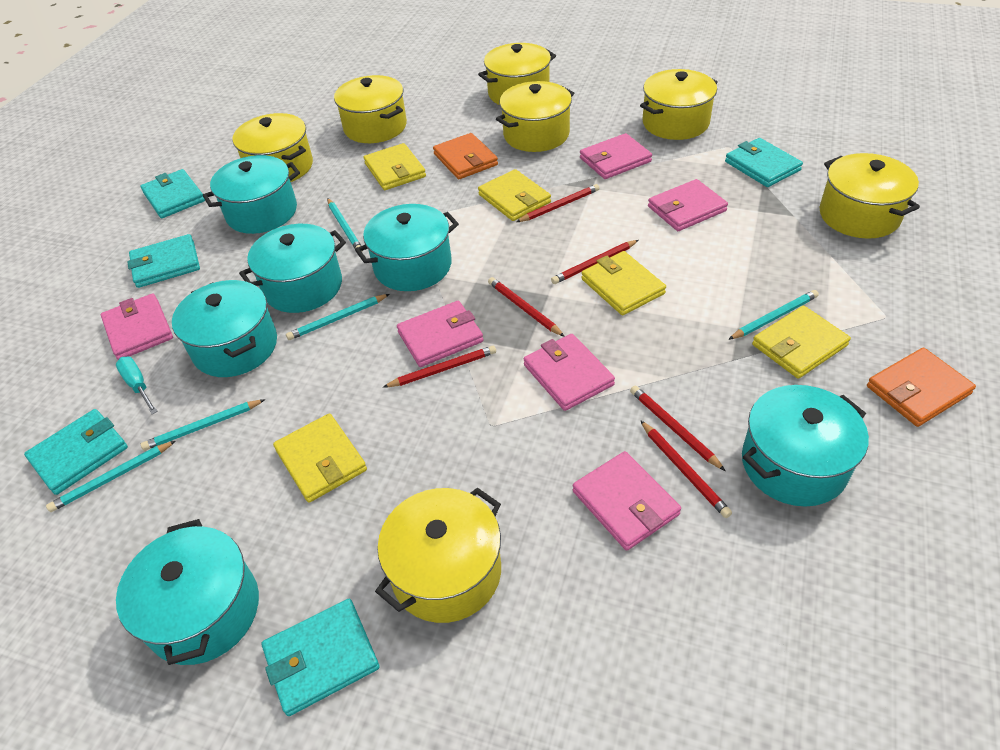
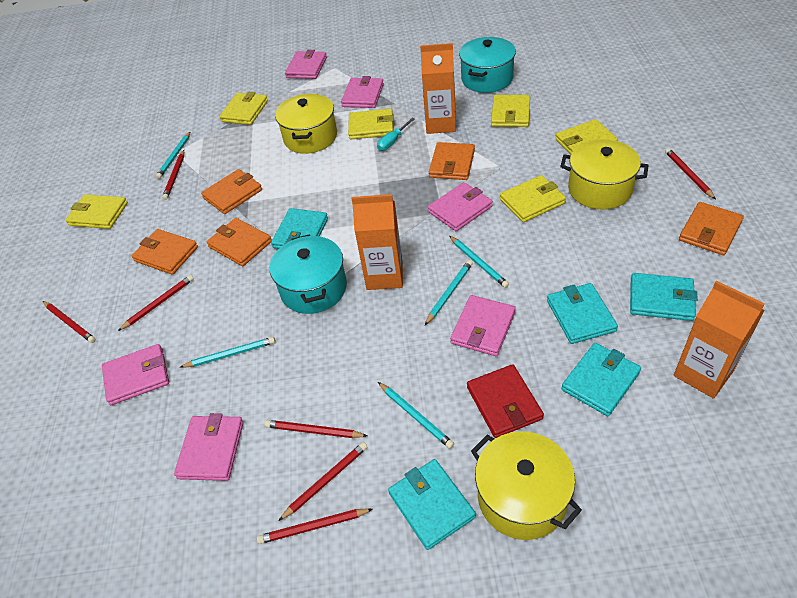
orange carton: 0 -> 3
orange wallet: 2 -> 5
red pencil: 6 -> 7
red wallet: 0 -> 1
turquoise pot: 6 -> 2
yellow pot: 7 -> 3
yellow wallet: 5 -> 6

